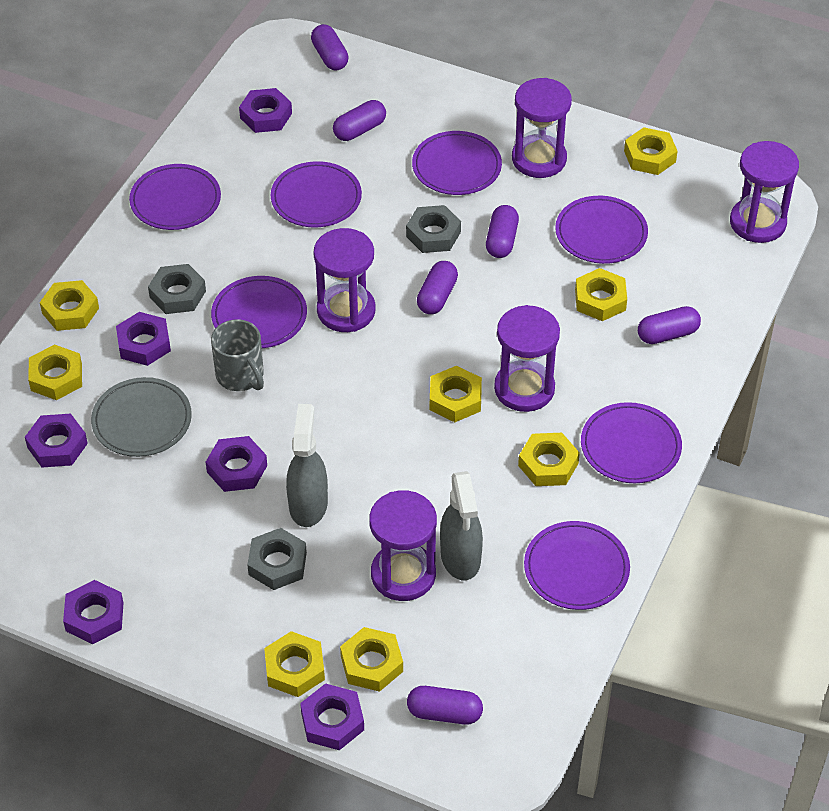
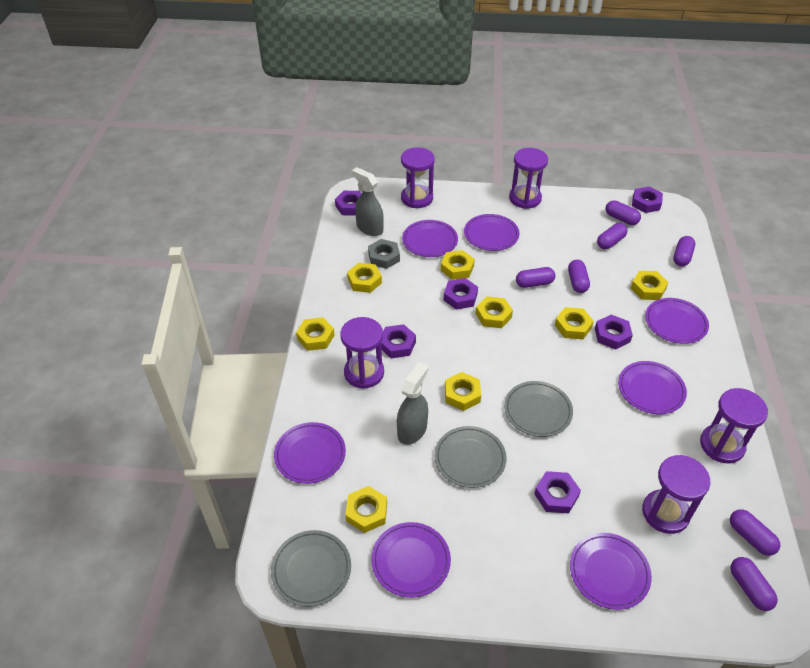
grey mug: 1 -> 0
grey nut: 3 -> 1
grey plate: 1 -> 3
purple capsule: 6 -> 7

